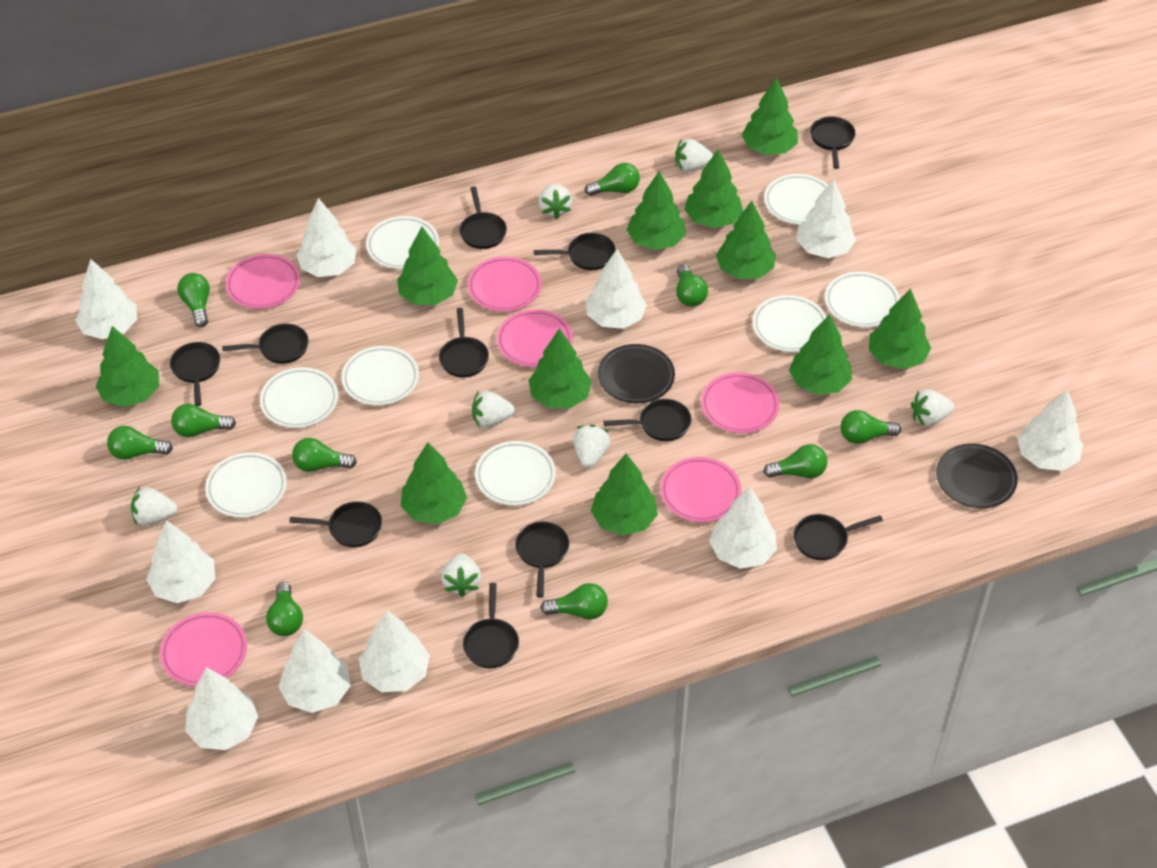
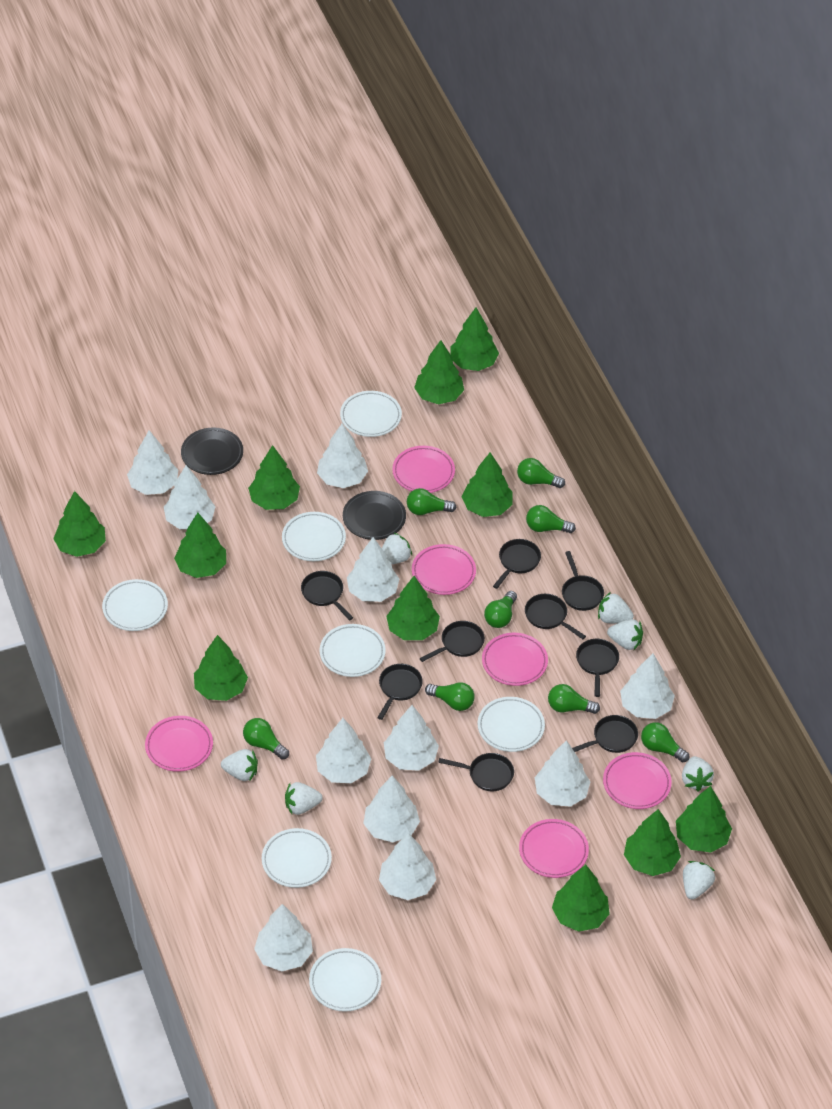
black pan: 11 -> 9
green light bulb: 10 -> 8
white plate: 8 -> 7
white tree: 10 -> 11

